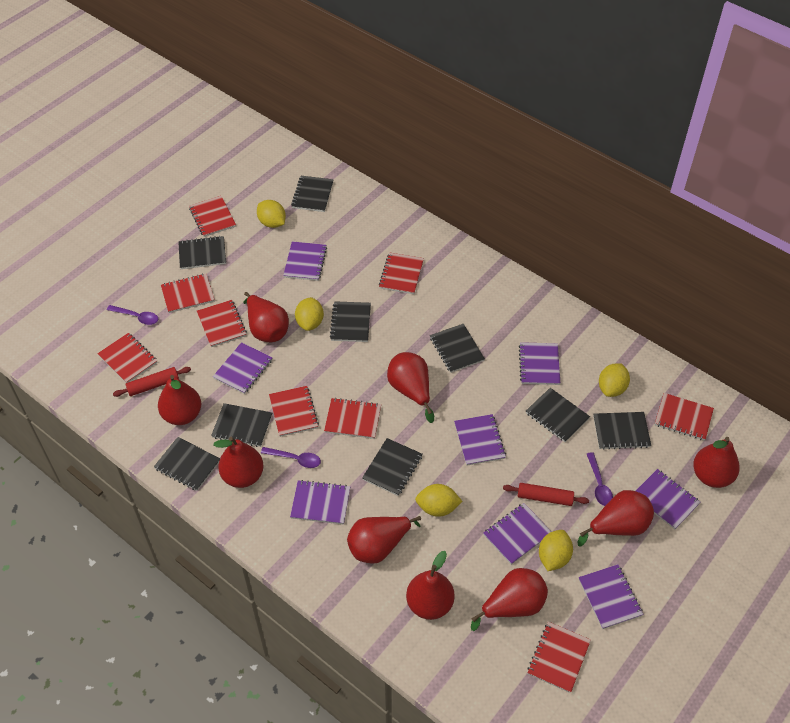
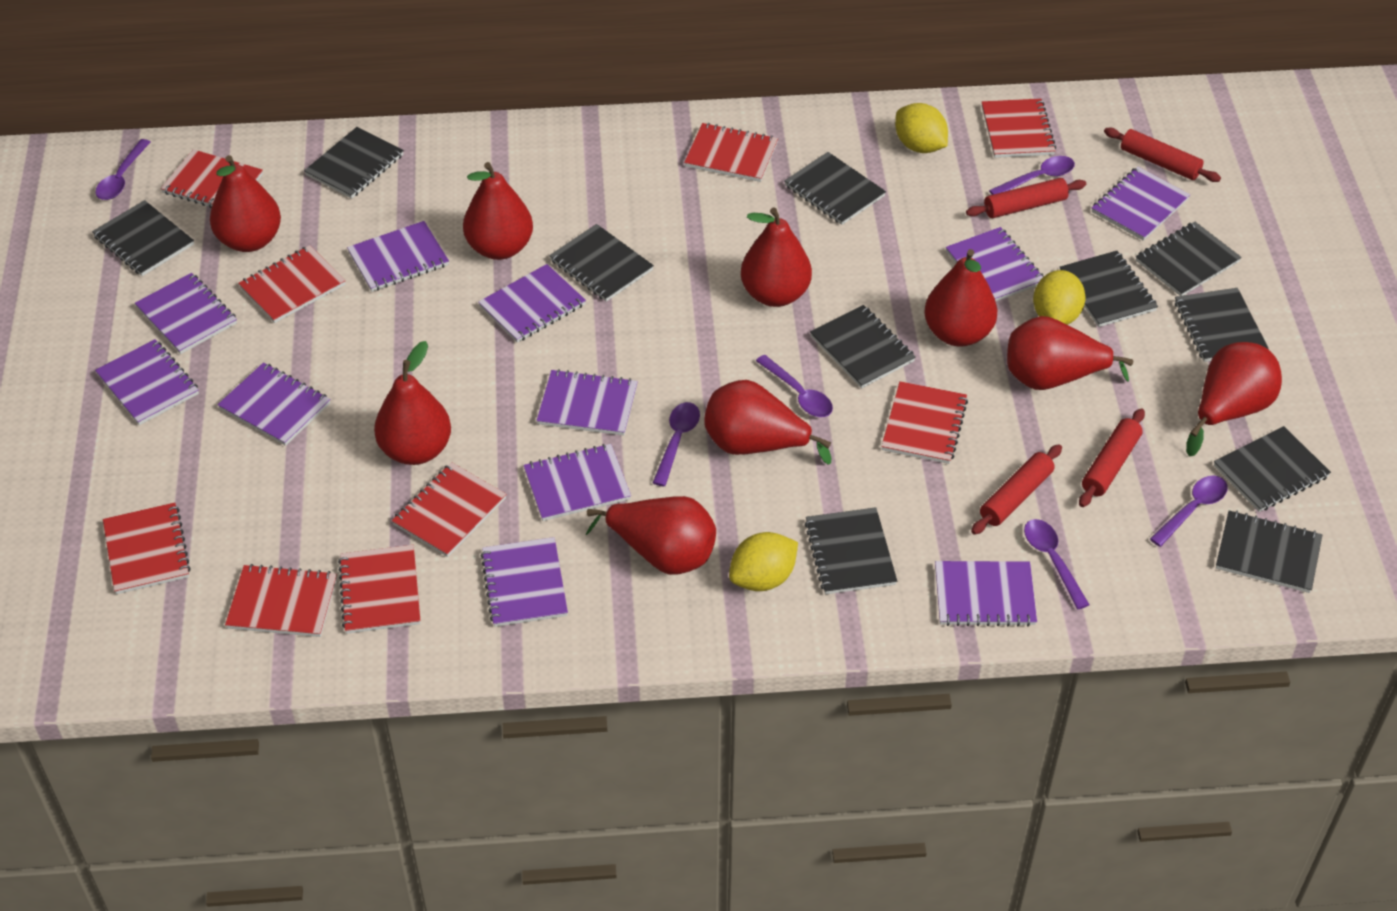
black notebook: 9 -> 11
purple notebook: 8 -> 11
purple spoon: 3 -> 6
red rolling pin: 2 -> 4
yellow lemon: 5 -> 3

